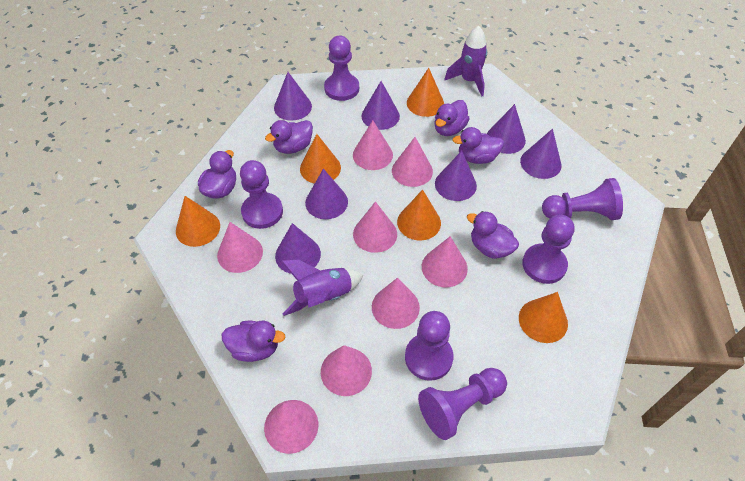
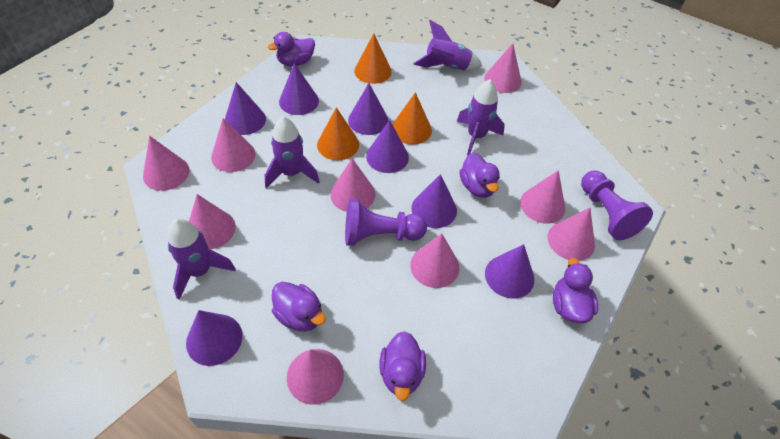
orange cone: 5 -> 3
pink cone: 8 -> 9
purple duck: 6 -> 5
purple pawn: 6 -> 2
purple rocket: 2 -> 4

